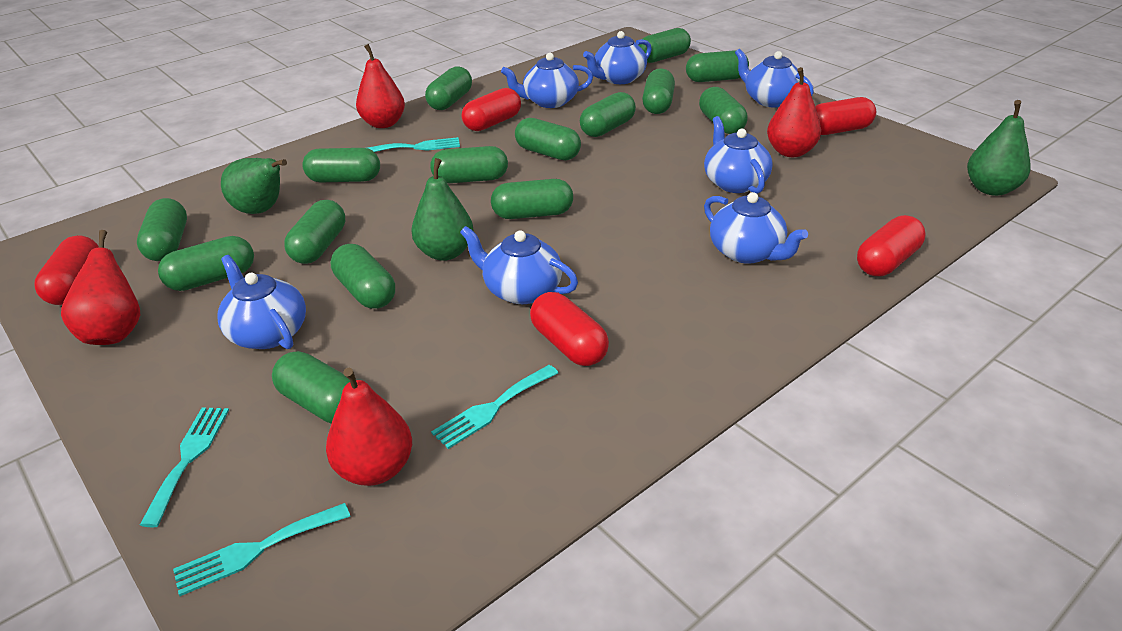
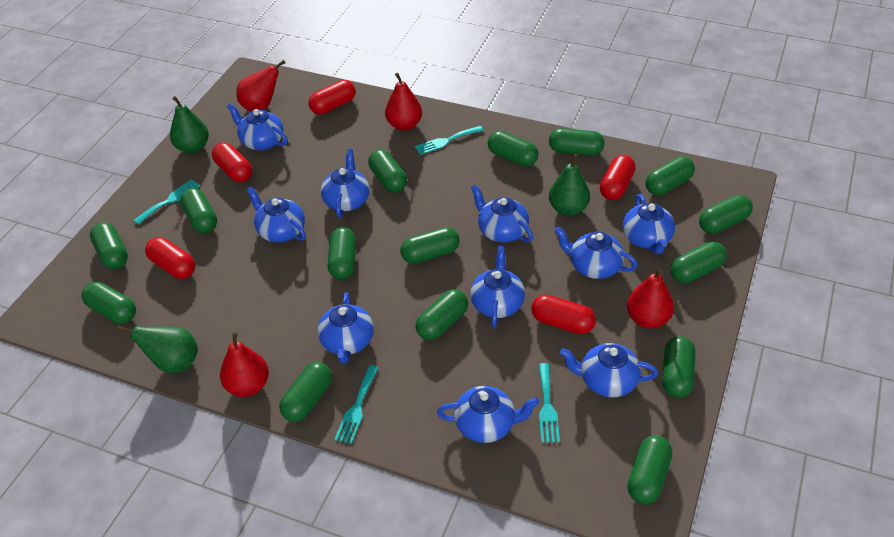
blue teapot: 7 -> 10

